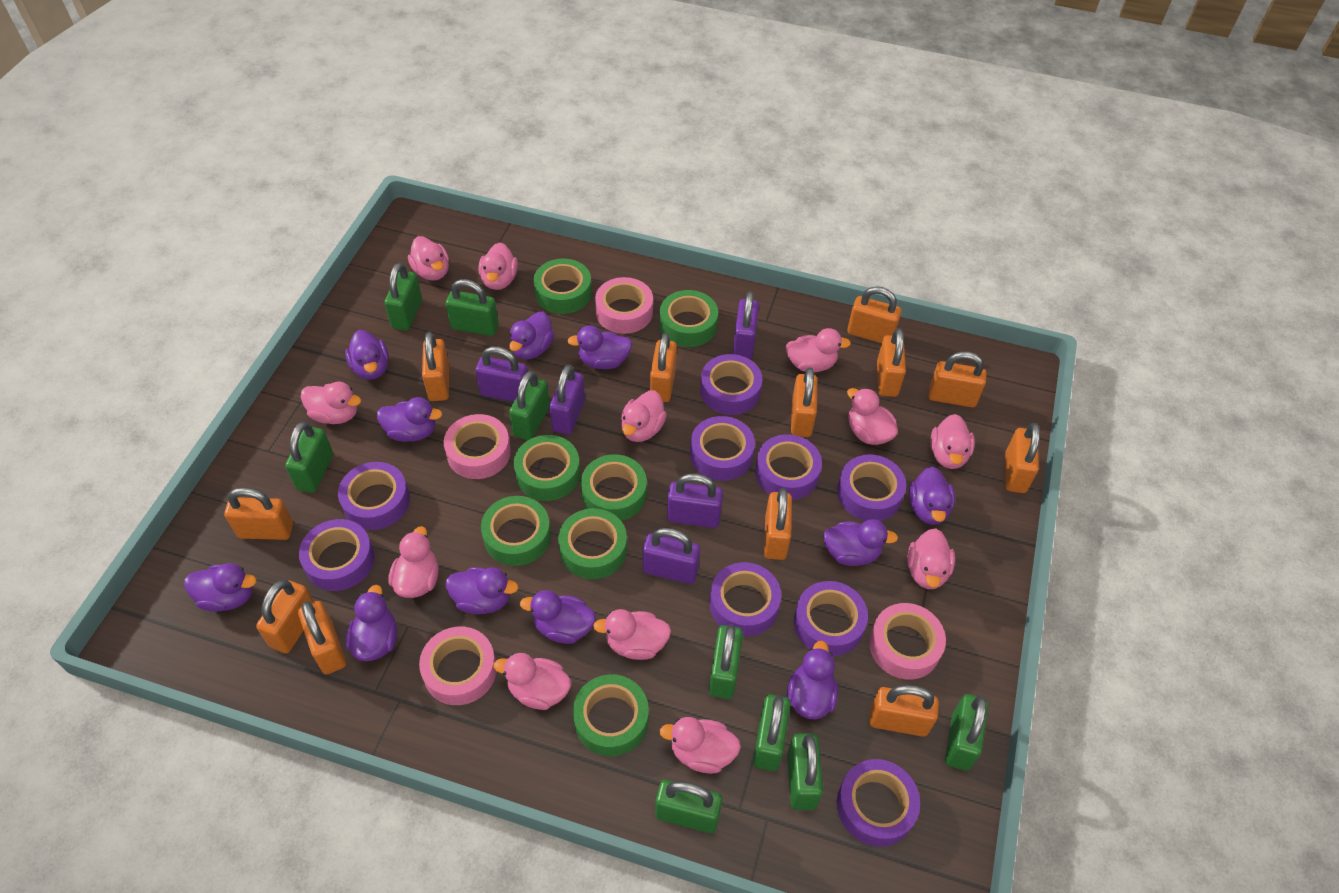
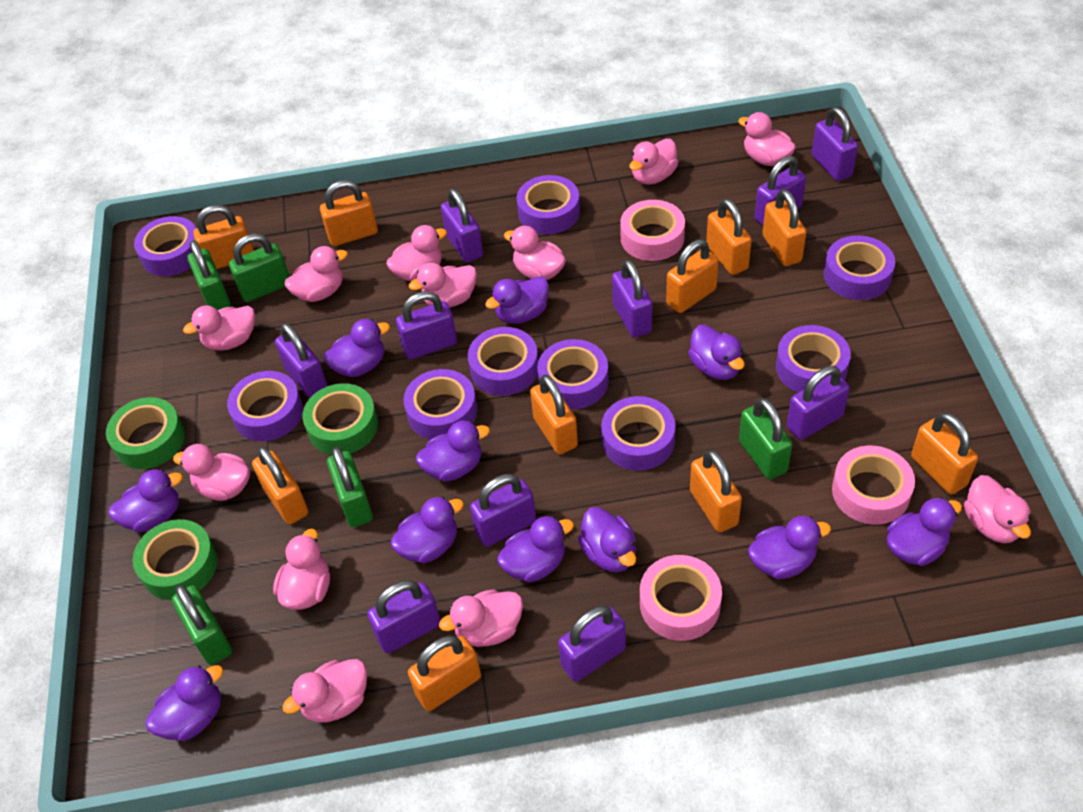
green padlock: 9 -> 5
green tape: 7 -> 3
orange padlock: 12 -> 10
pink tape: 4 -> 3
purple padlock: 5 -> 10

